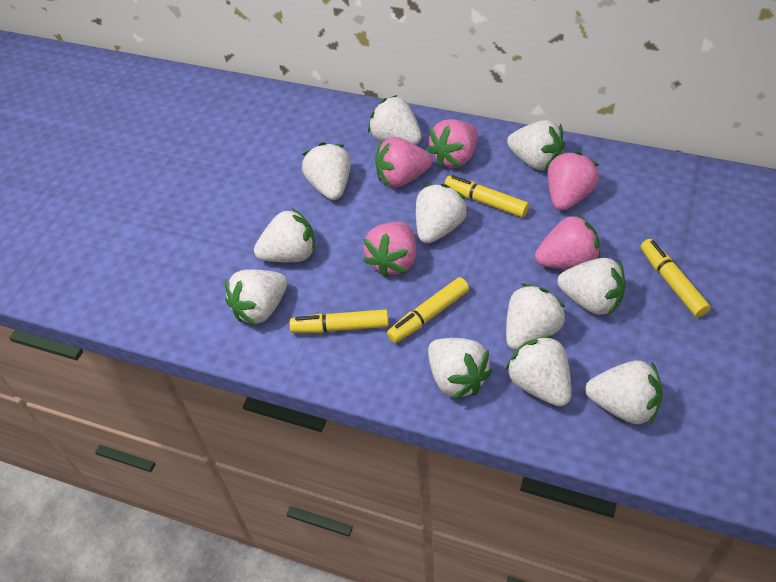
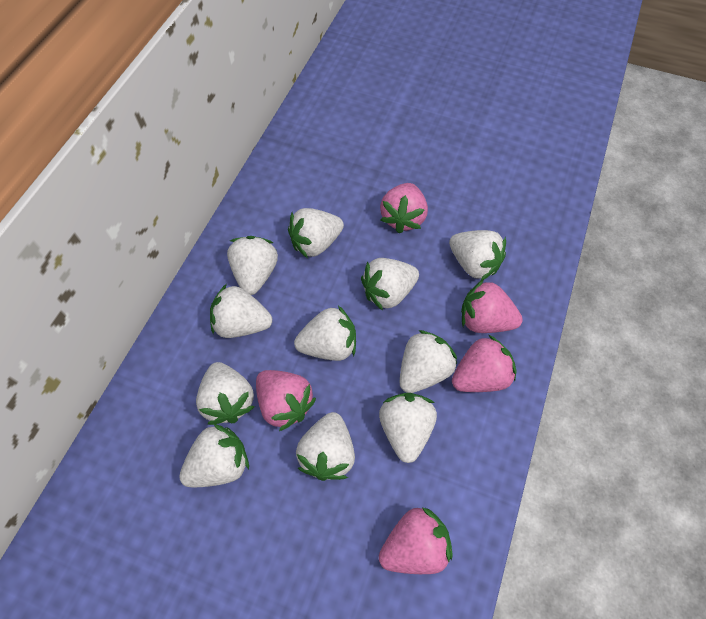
yellow marker: 4 -> 0

